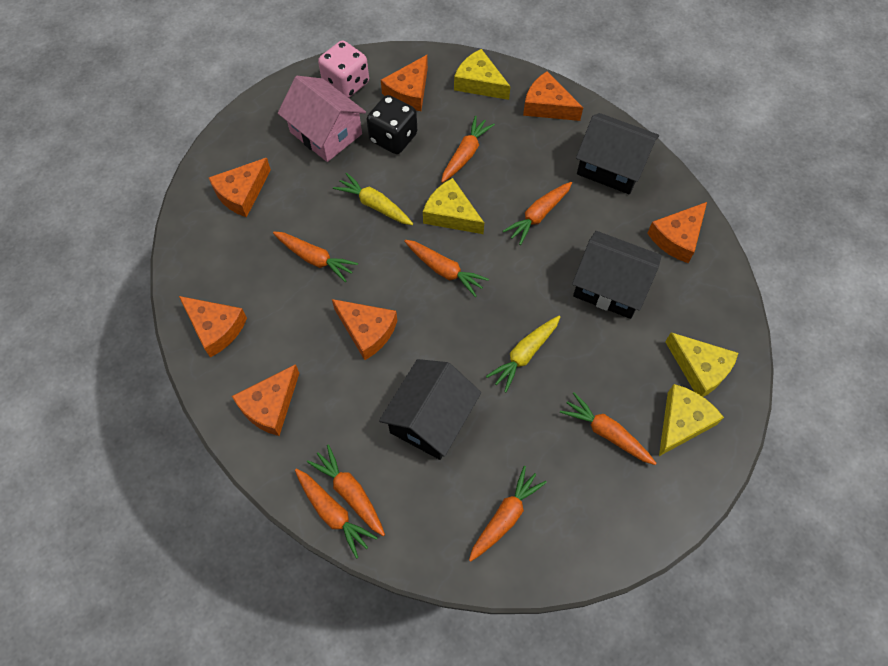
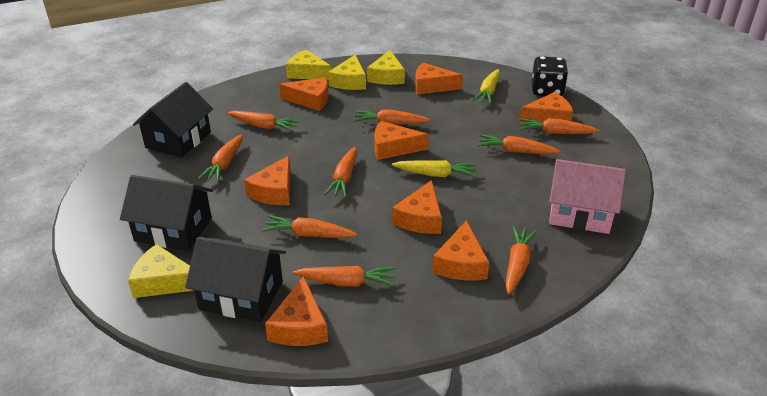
orange carrot: 8 -> 9
orange cheese: 7 -> 8
pink dice: 1 -> 0

